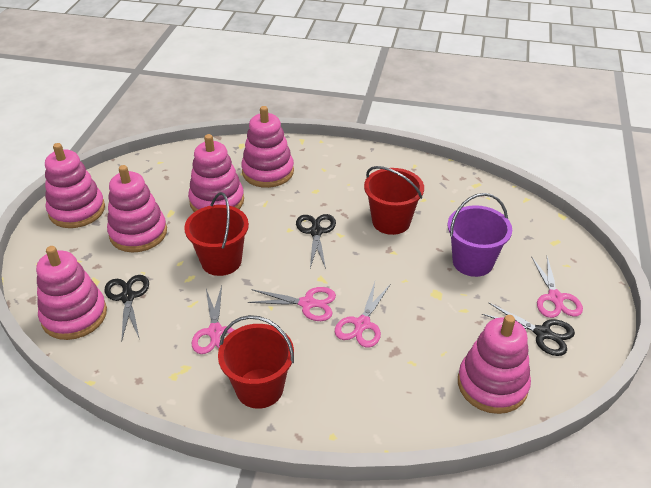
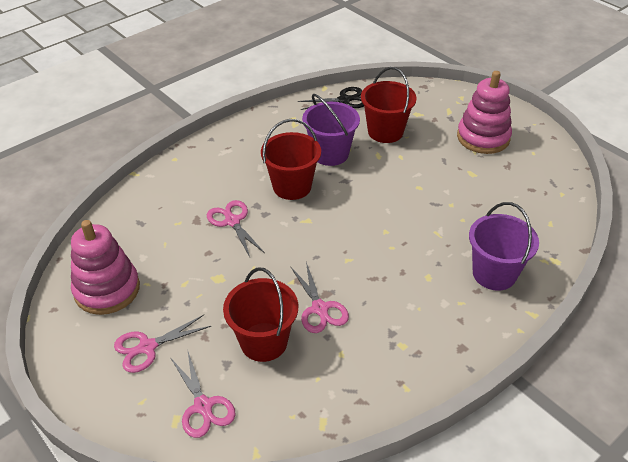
black scissors: 3 -> 1
pink stacking toy: 6 -> 2
purple bucket: 1 -> 2

